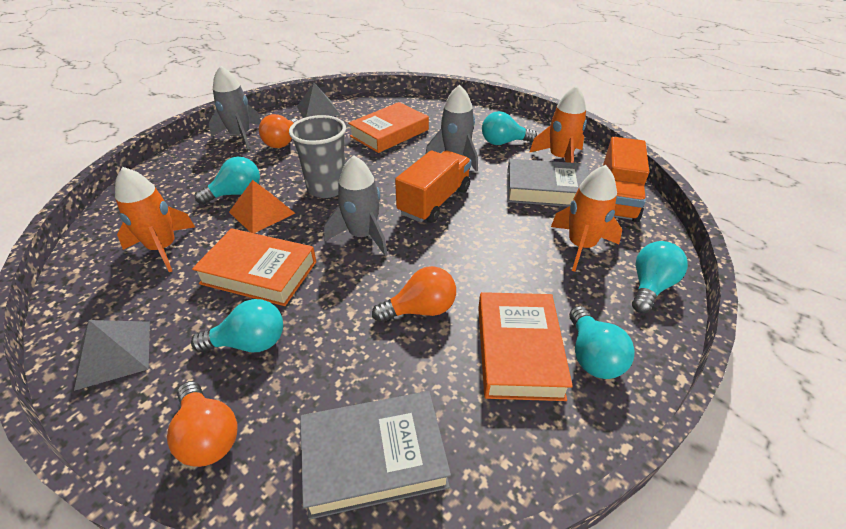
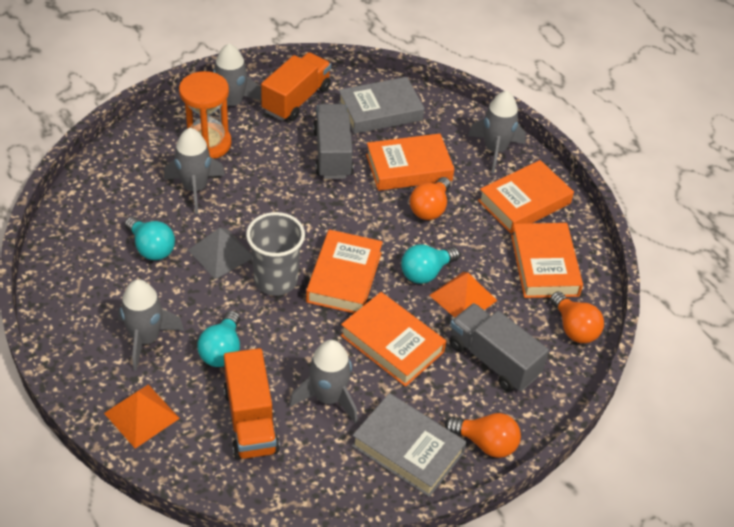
grey pyramid: 2 -> 1
grey rocket: 3 -> 5
grey truck: 0 -> 2
orange book: 3 -> 5
orange hourglass: 0 -> 1
orange pyramid: 1 -> 2
orange rocket: 3 -> 0
turquoise light bulb: 5 -> 3

